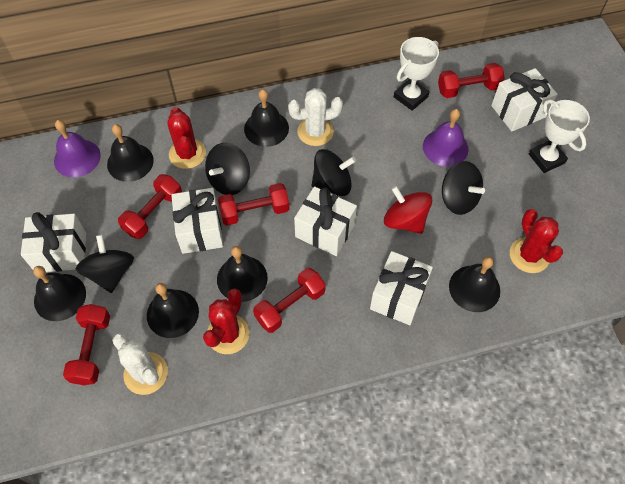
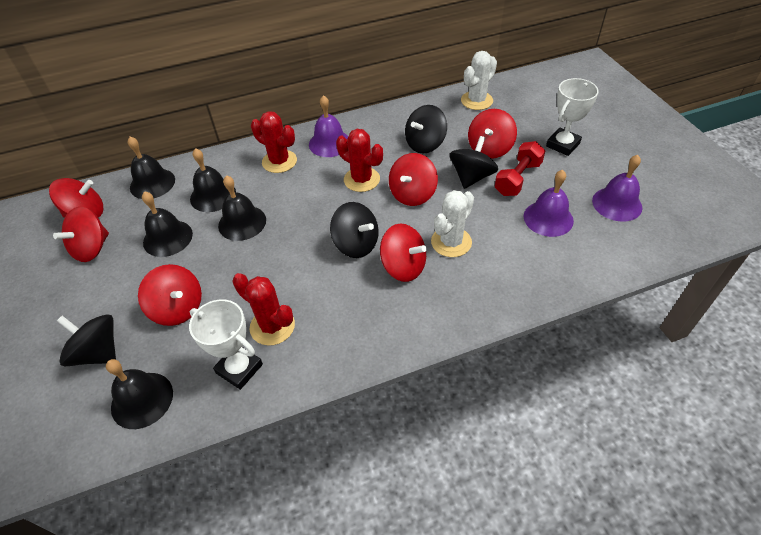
black bell: 6 -> 5
purple bell: 2 -> 3
red dumbbell: 5 -> 1
red spinning top: 1 -> 6
white gift: 5 -> 0

